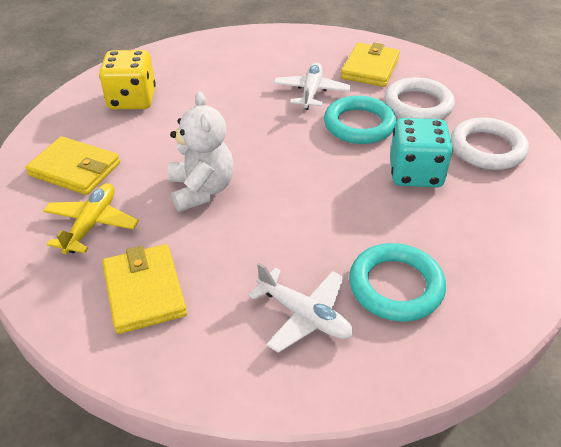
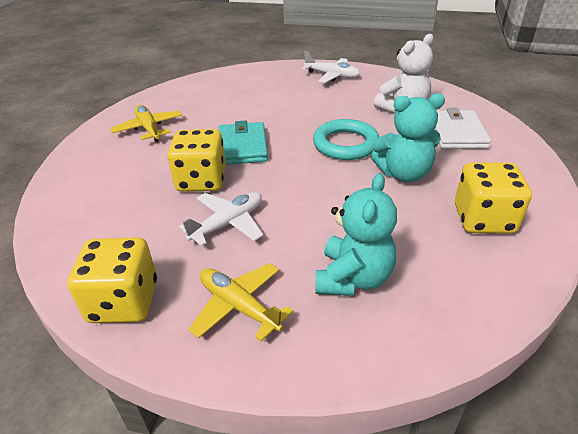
turquoise dice: 1 -> 0
turquoise ring: 2 -> 1
turquoise teddy bear: 0 -> 2
turquoise wallet: 0 -> 1
white ring: 2 -> 0
white wallet: 0 -> 1
yellow dice: 1 -> 3
yellow plane: 1 -> 2
yellow wallet: 3 -> 0

